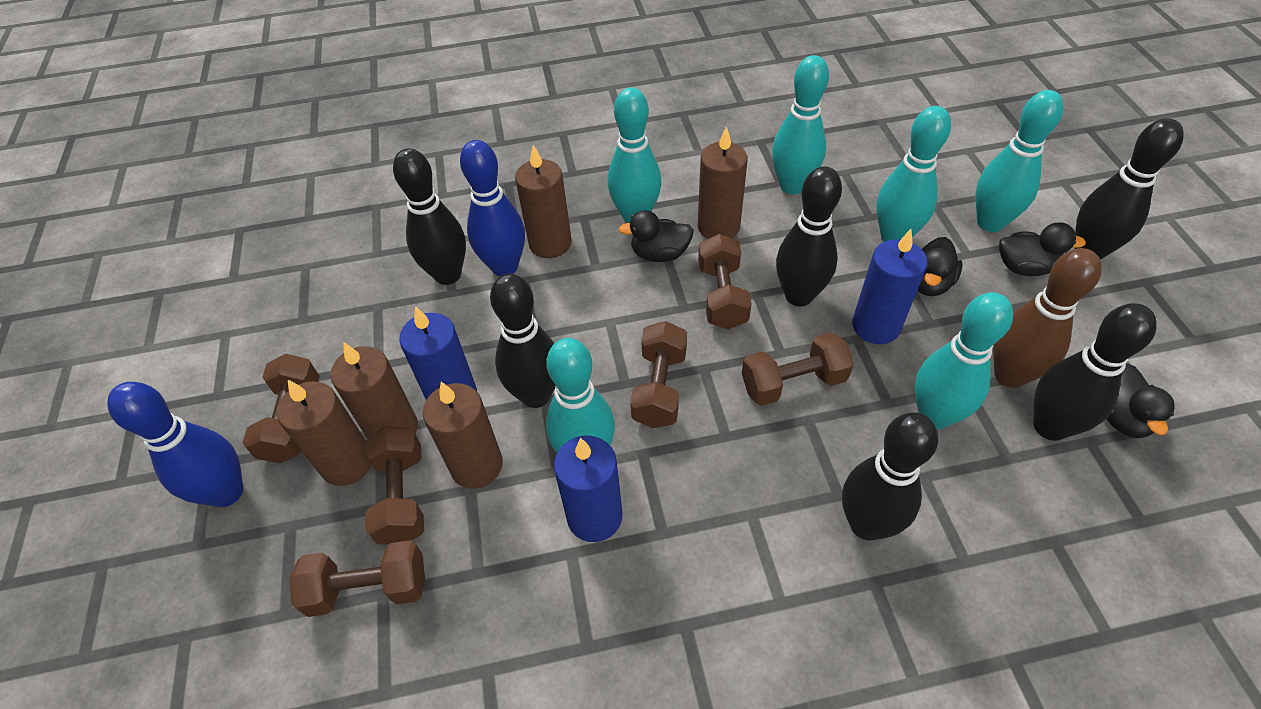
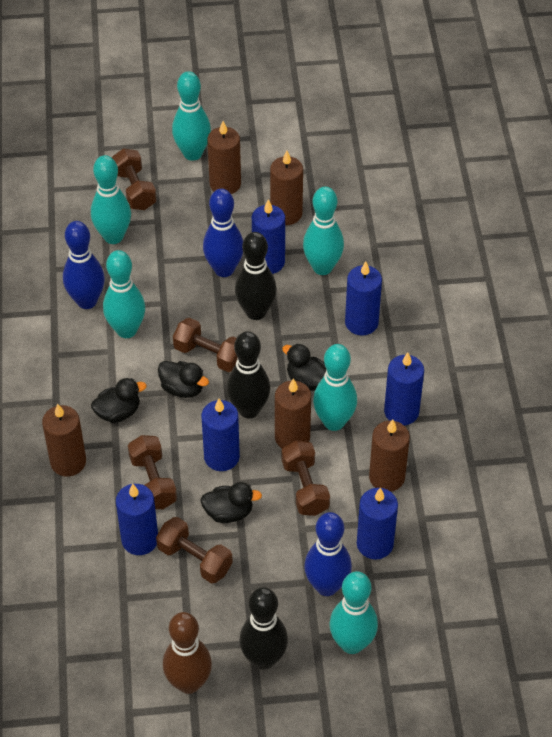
black bowling pin: 6 -> 3
blue bowling pin: 2 -> 3
blue candle: 3 -> 6
brown dumbbell: 6 -> 5

